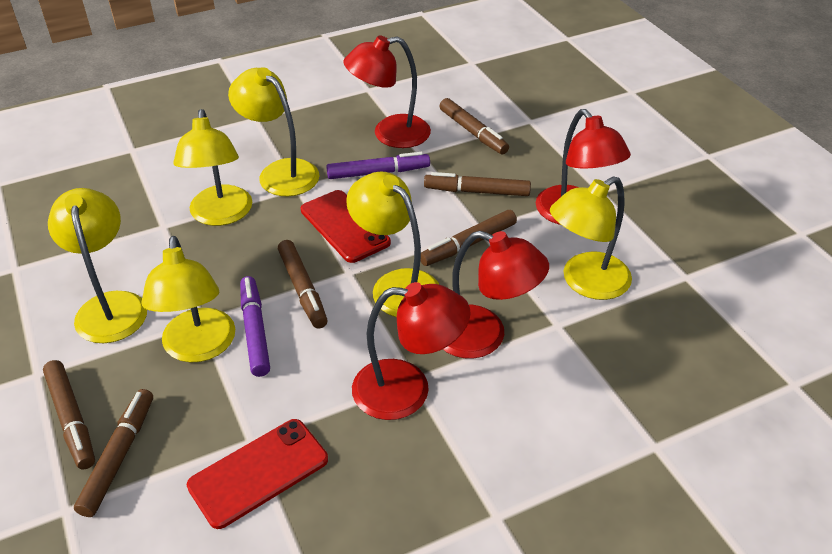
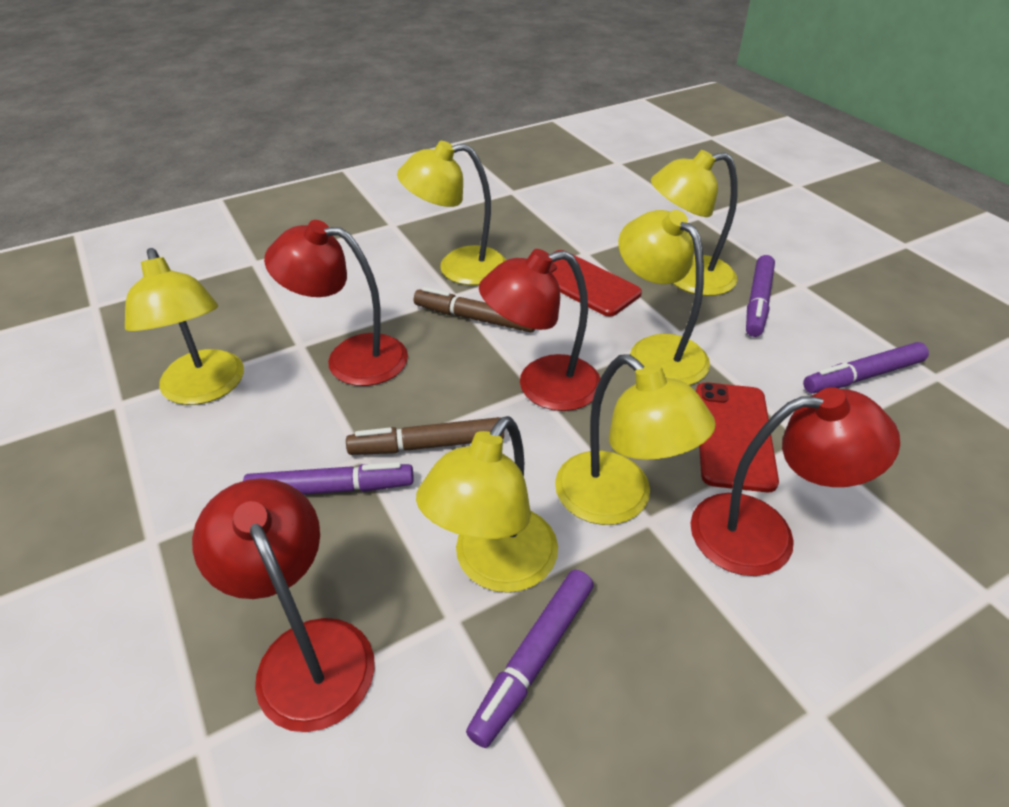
brown marker: 6 -> 2
purple marker: 2 -> 4

